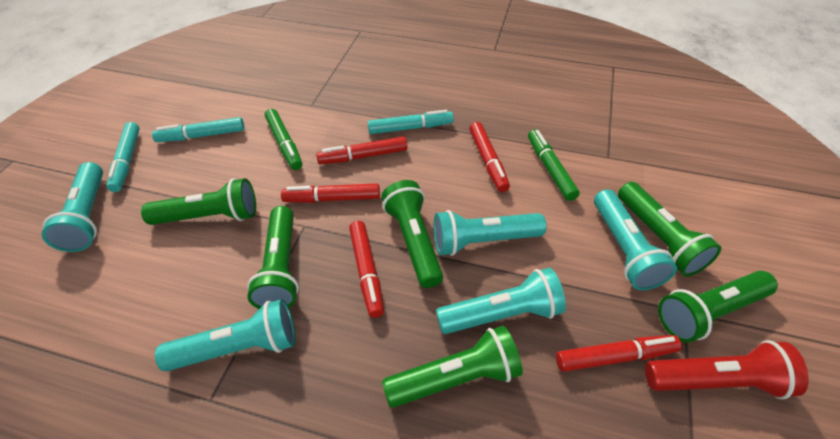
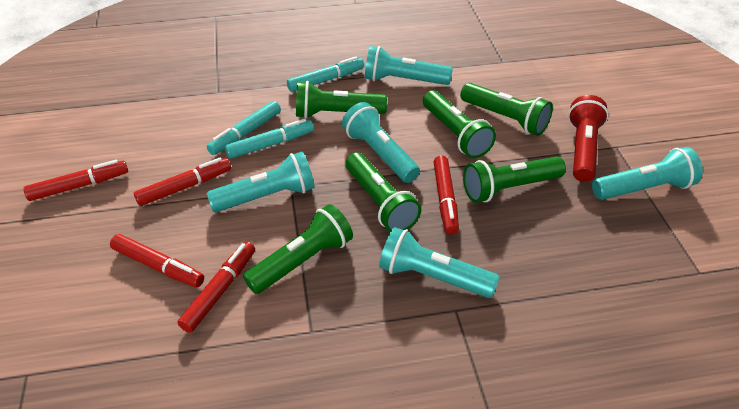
green marker: 2 -> 0

